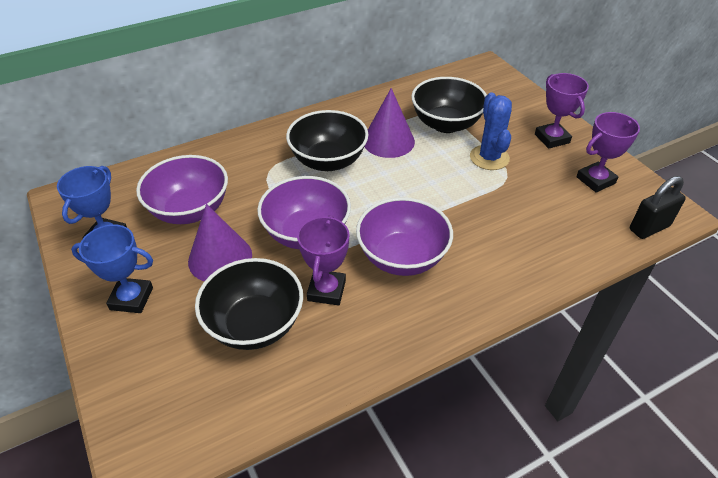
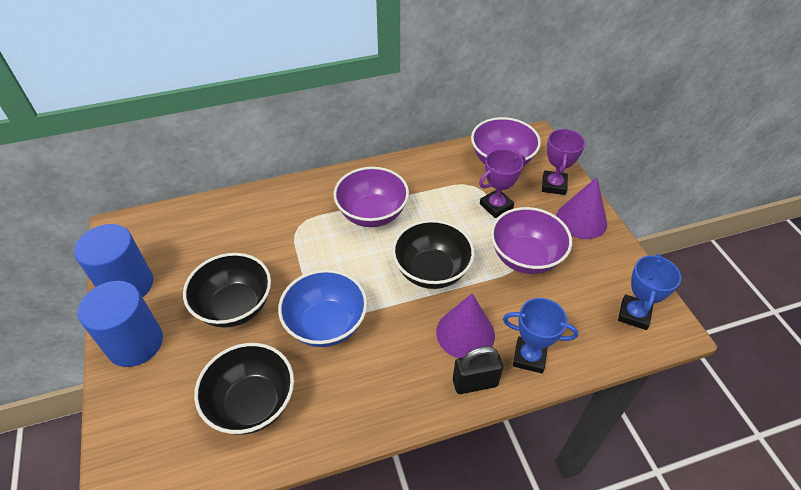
blue bowl: 0 -> 1
blue cactus: 1 -> 0
blue cylinder: 0 -> 2
purple trophy: 3 -> 2

